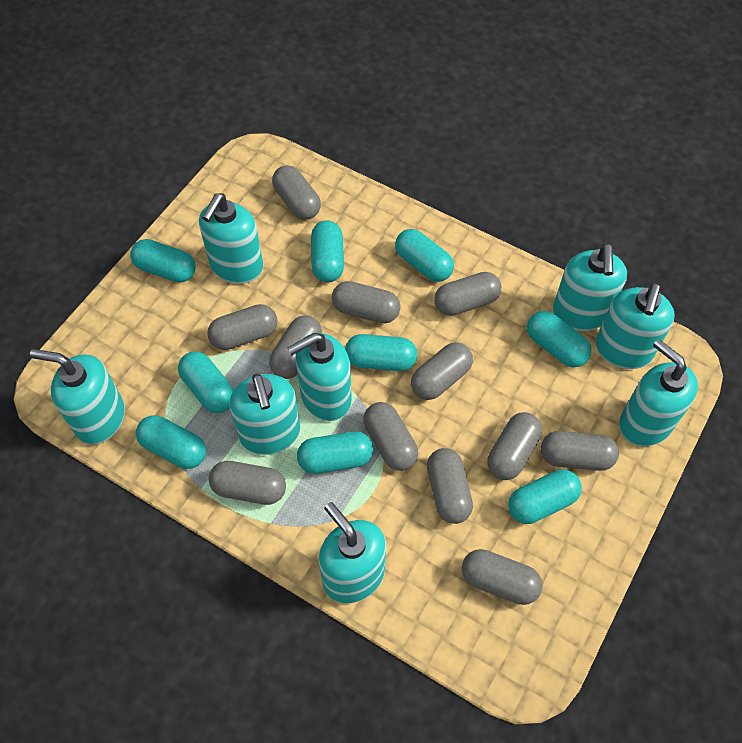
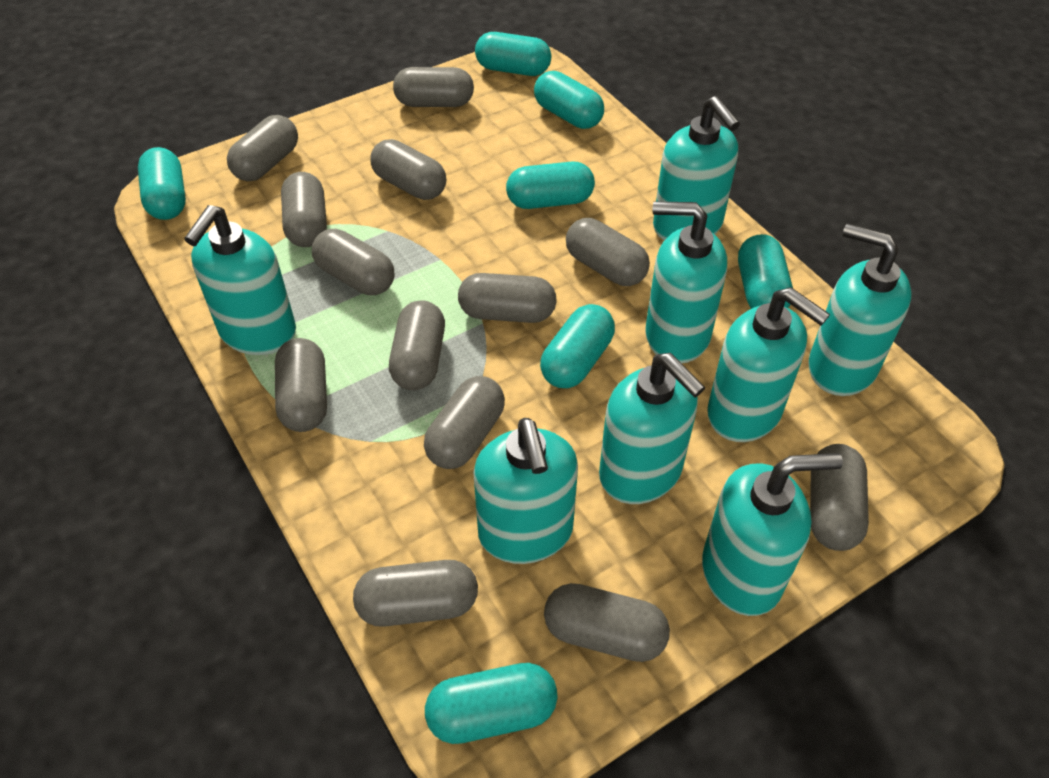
grey capsule: 12 -> 13
turquoise capsule: 9 -> 7

